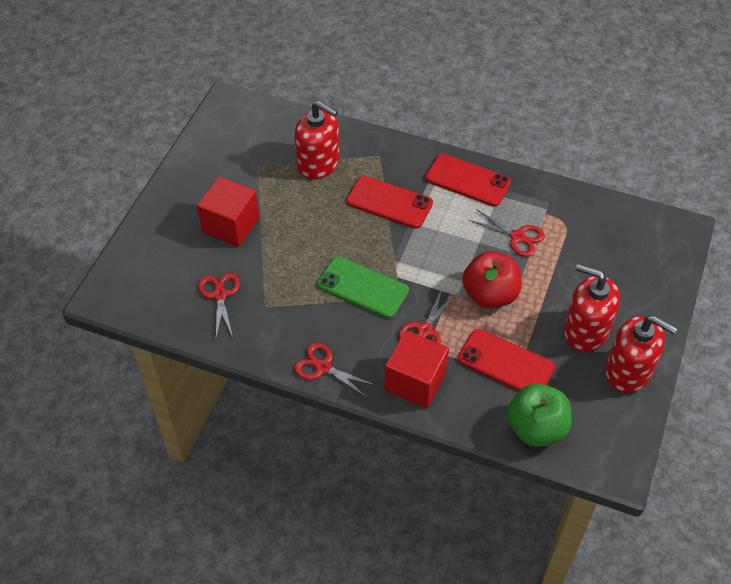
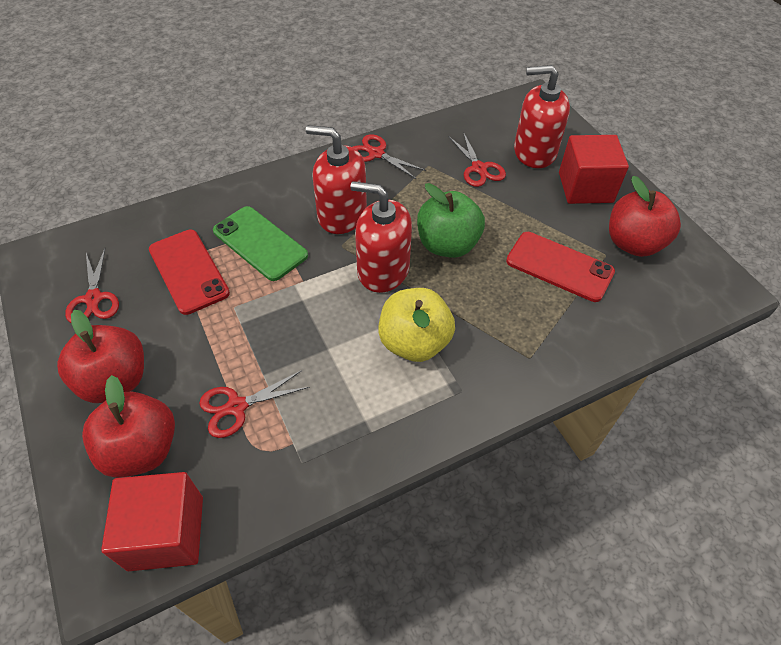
red apple: 1 -> 3
red phone: 3 -> 2
yellow apple: 0 -> 1

